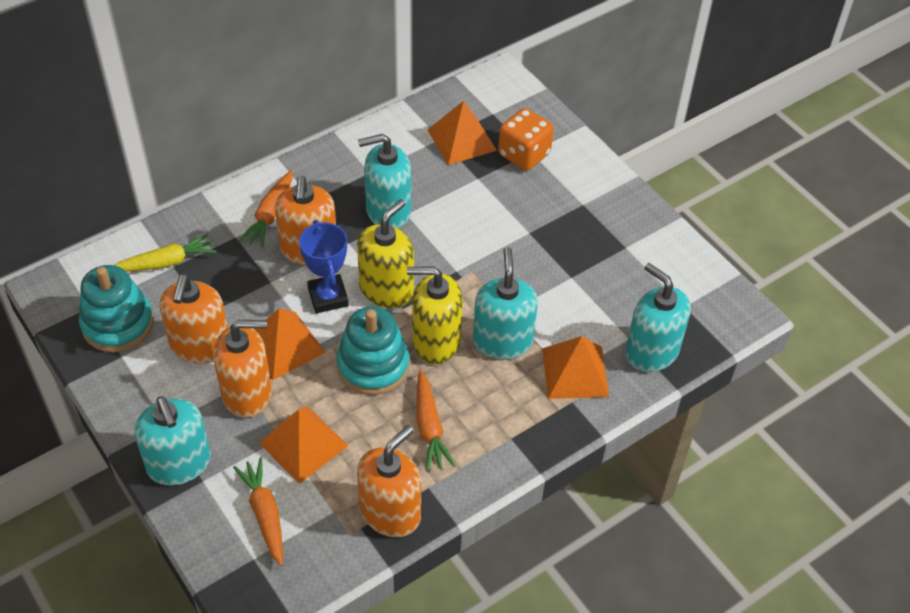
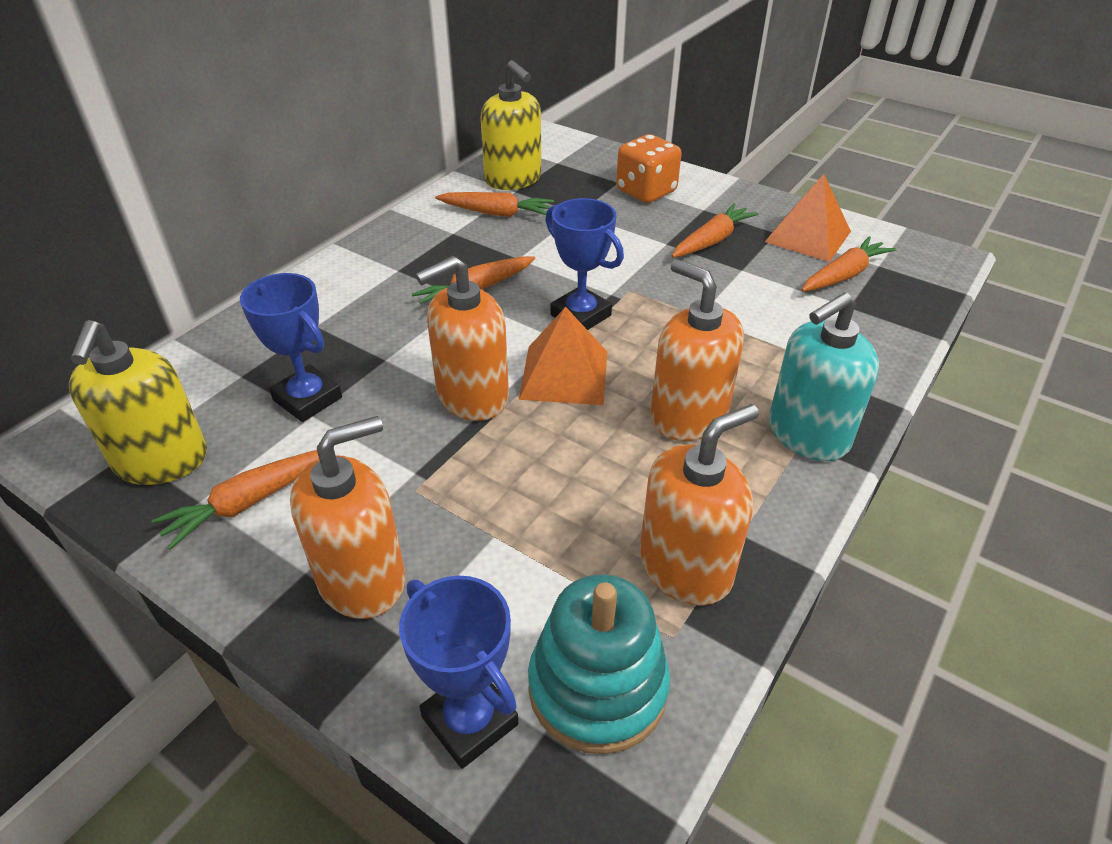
blue trophy: 1 -> 3
orange carrot: 3 -> 5
orange pyramid: 4 -> 2
turquoise soap dispenser: 4 -> 1
turquoise stacking toy: 2 -> 1
yellow carrot: 1 -> 0

